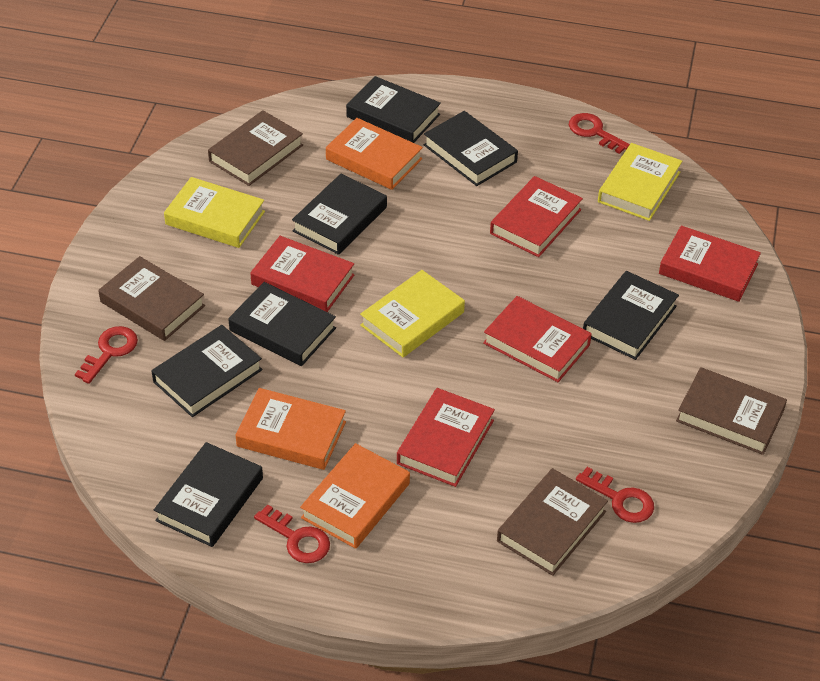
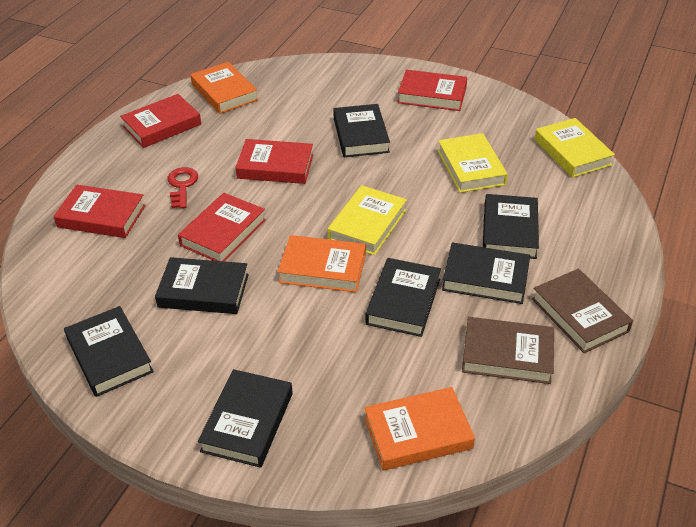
brown book: 4 -> 2
red key: 4 -> 1

